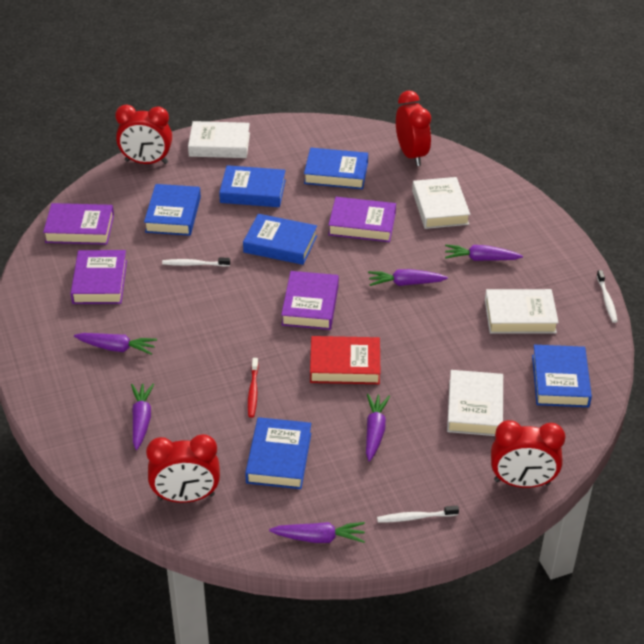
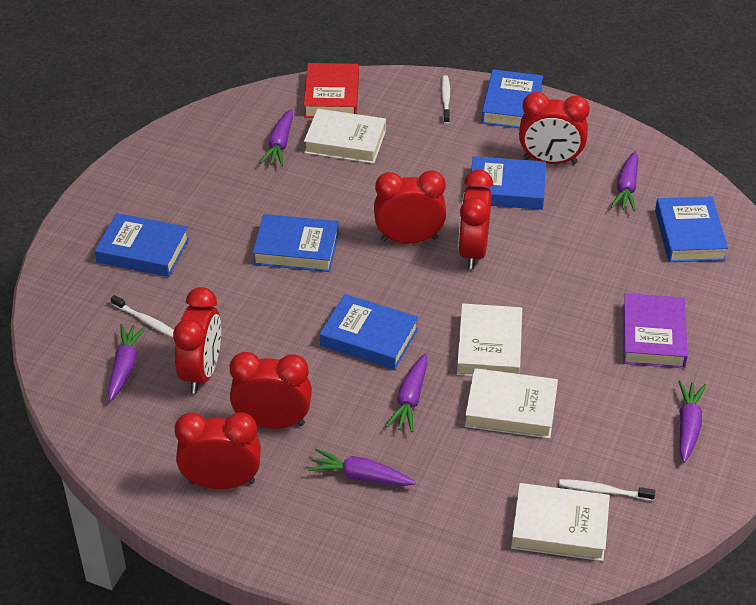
purple book: 4 -> 1
red clock: 4 -> 6
red toothbrush: 1 -> 0

